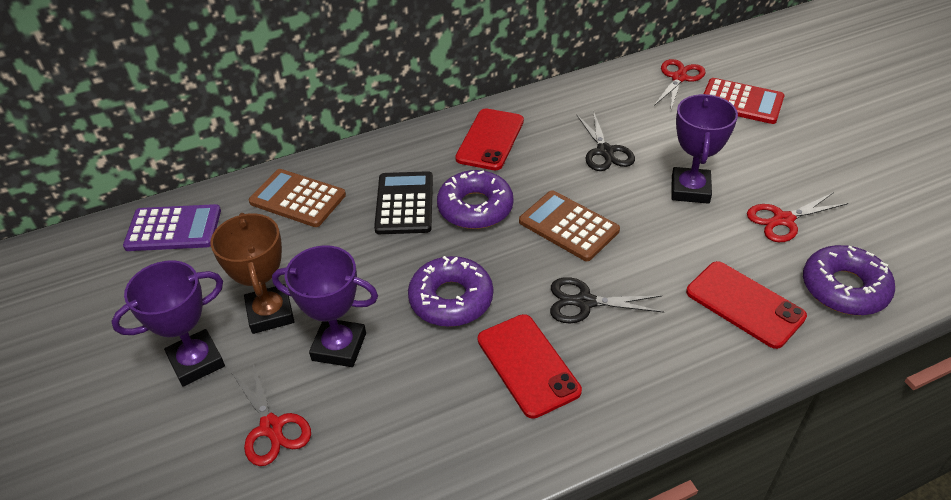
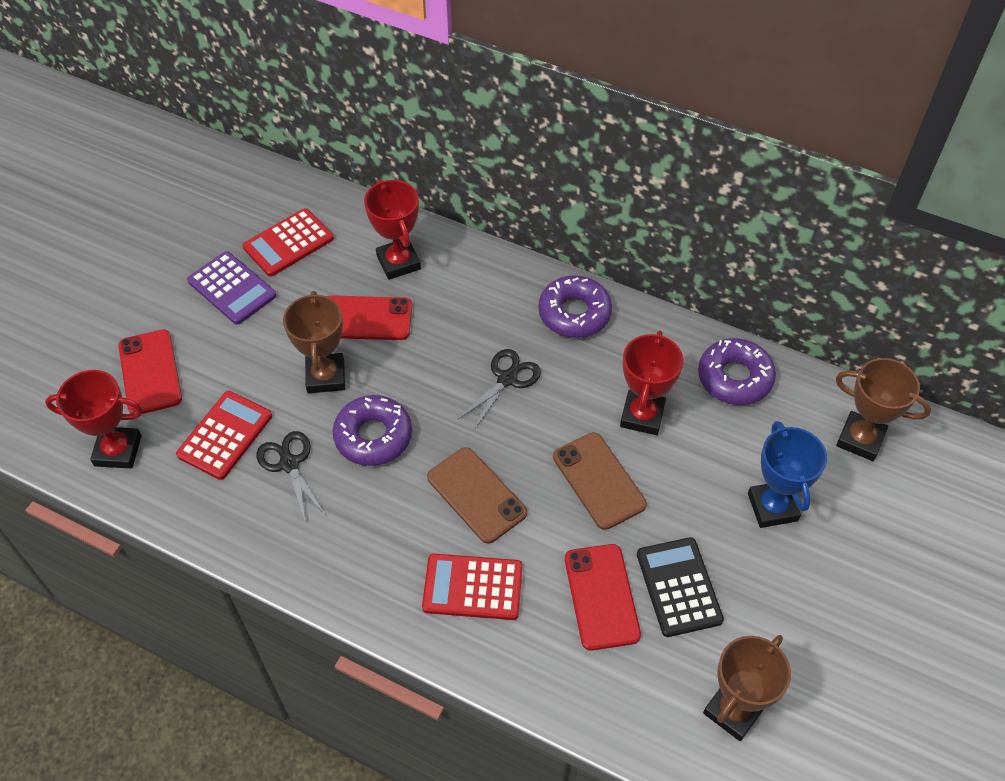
blue trophy: 0 -> 1
brown calculator: 2 -> 0
brown phone: 0 -> 2
brown trophy: 1 -> 3
purple trophy: 3 -> 0
red calculator: 1 -> 3
red scissors: 3 -> 0
red trophy: 0 -> 3

